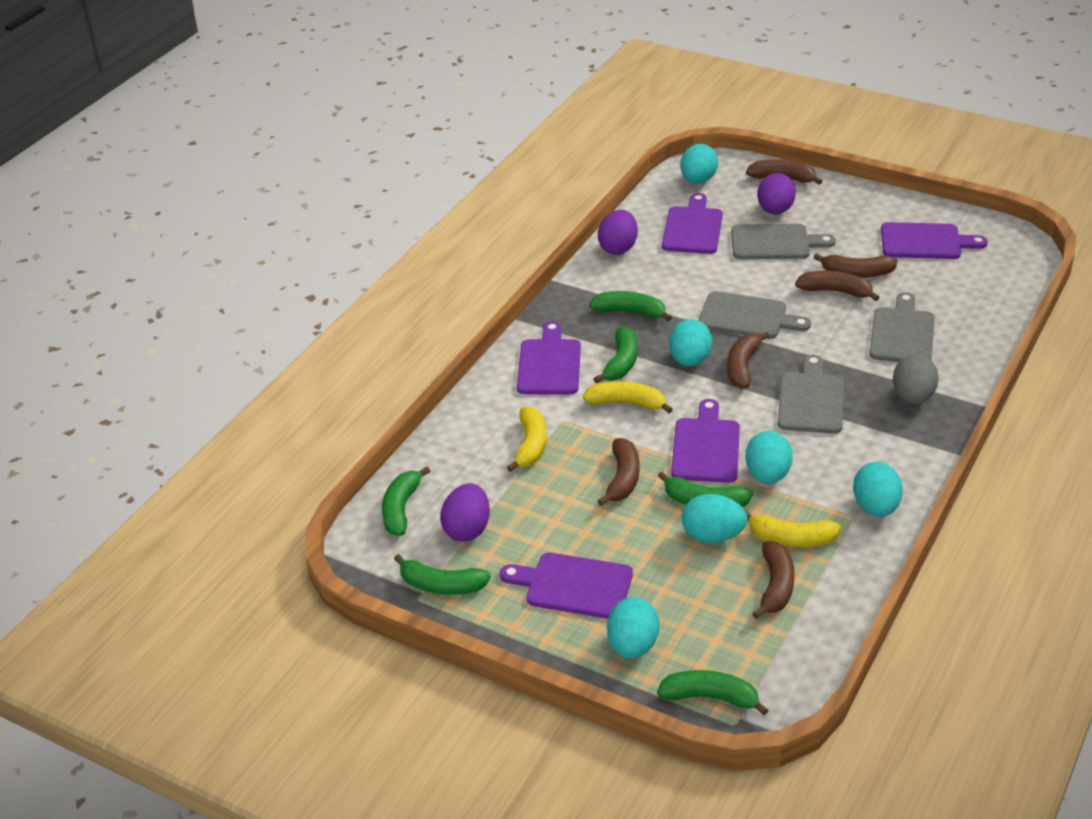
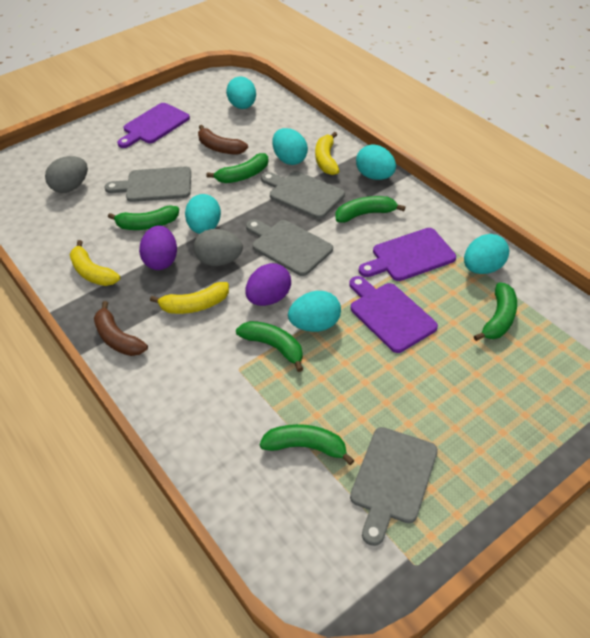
brown banana: 6 -> 2
grey egg: 1 -> 2
purple cutting board: 5 -> 3
purple egg: 3 -> 2

